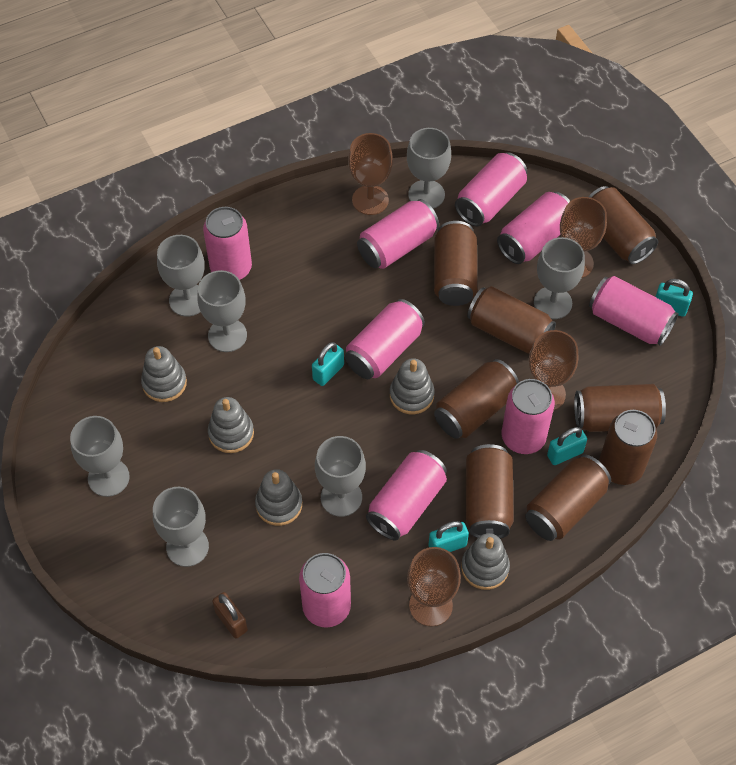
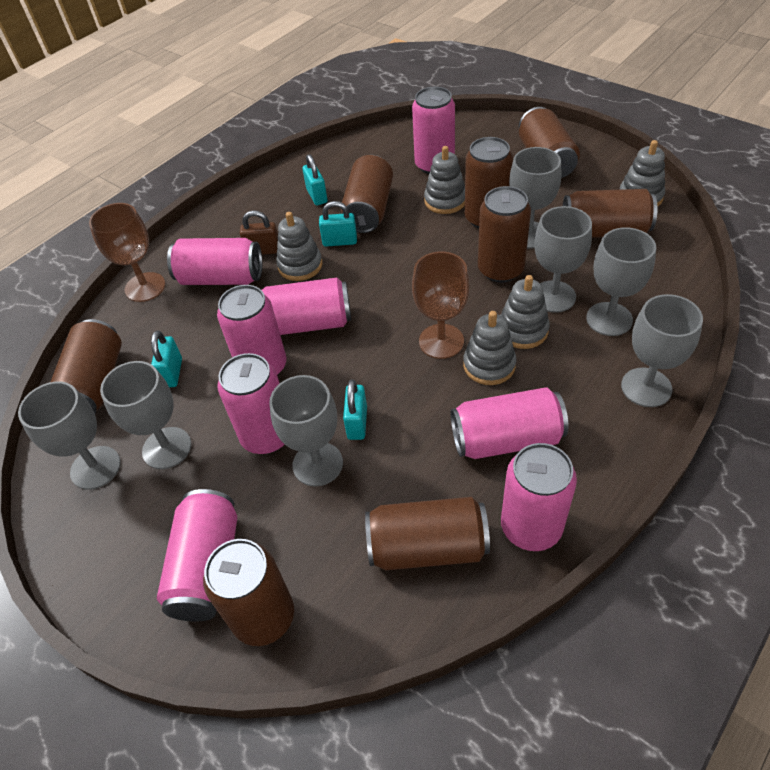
brown goblet: 4 -> 2
pink can: 9 -> 8

